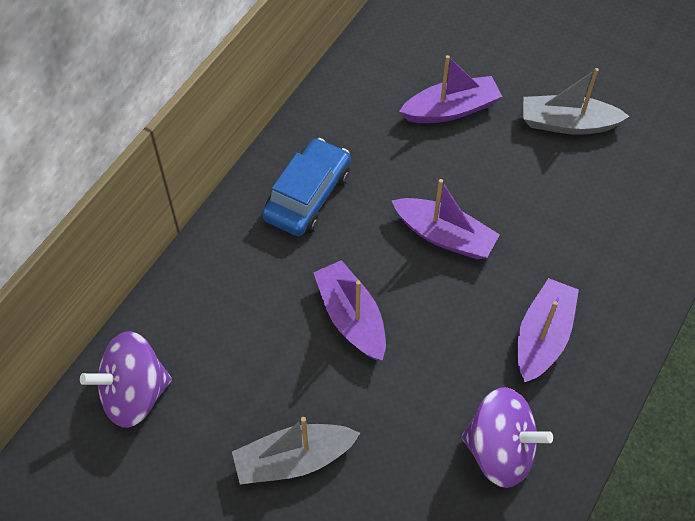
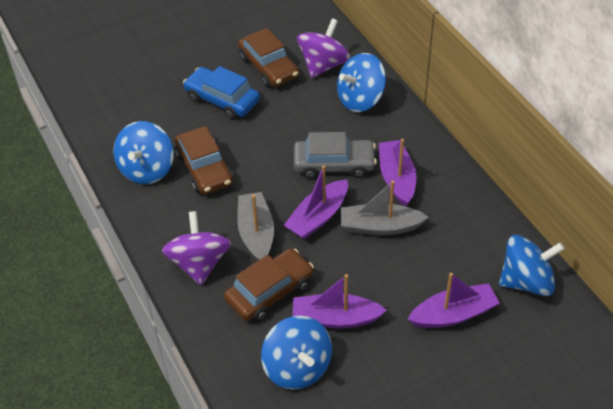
blue spinning top: 0 -> 4
brown car: 0 -> 3
grey car: 0 -> 1

